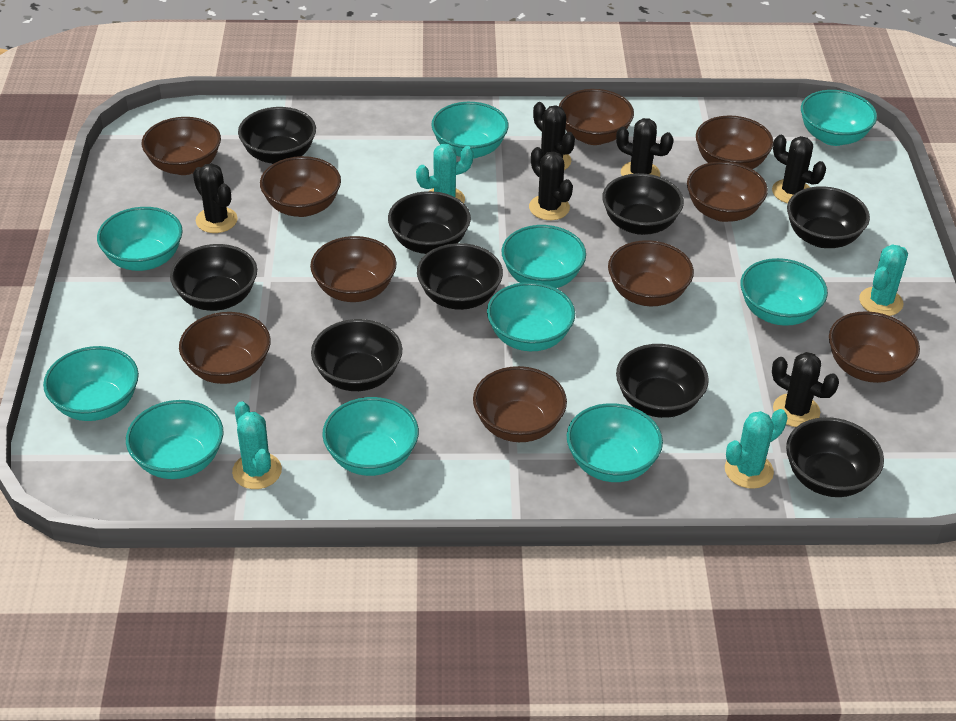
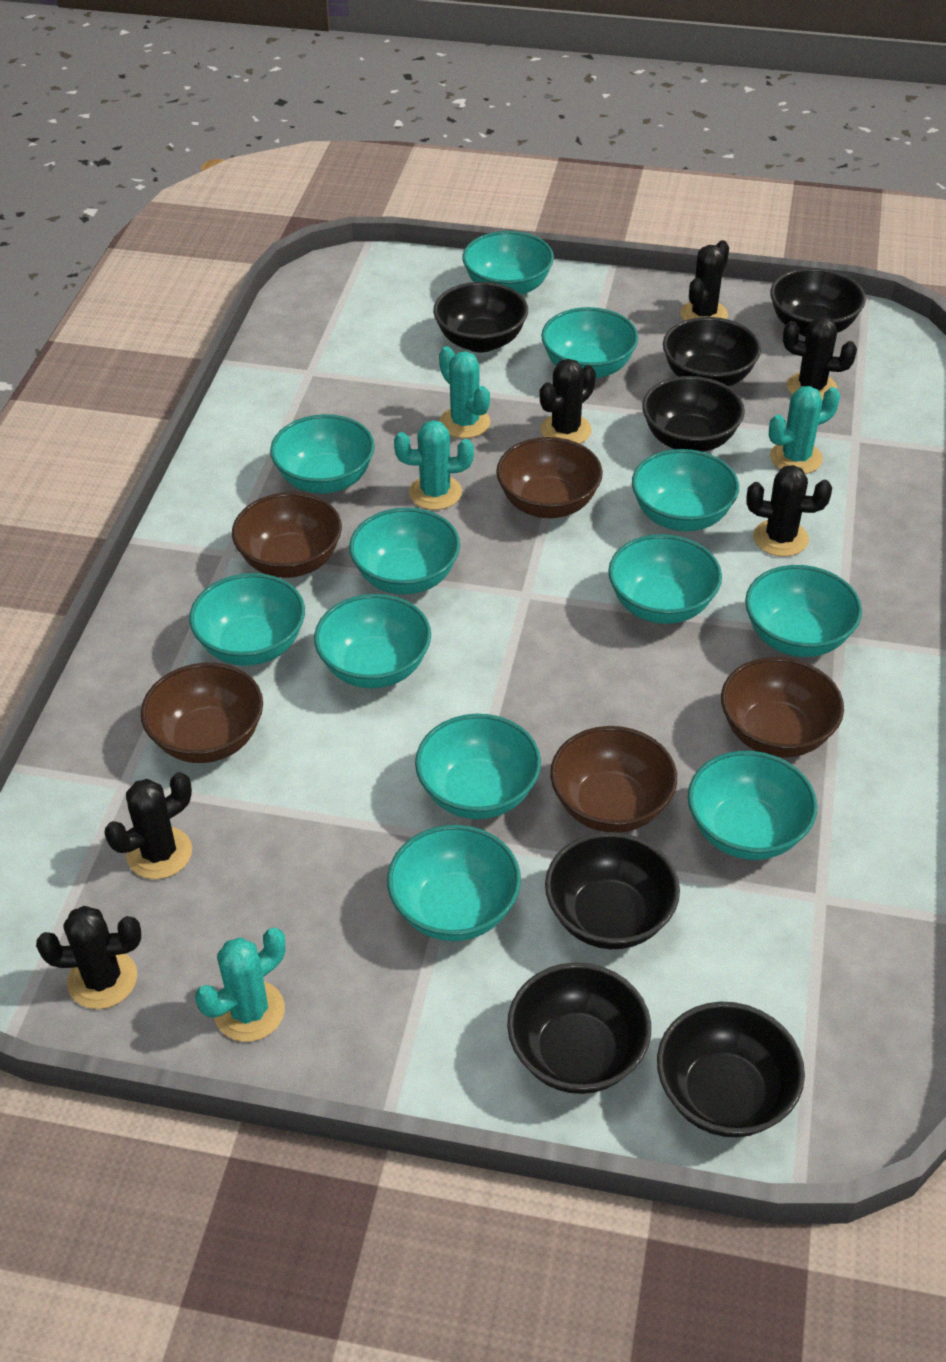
black bowl: 9 -> 7
brown bowl: 10 -> 5
turquoise bowl: 10 -> 12

